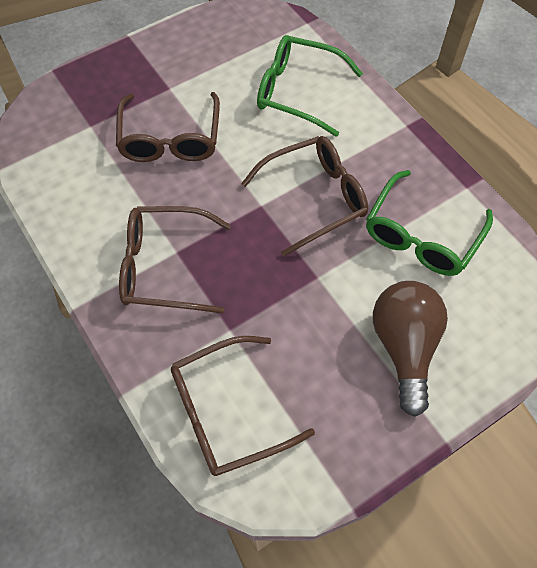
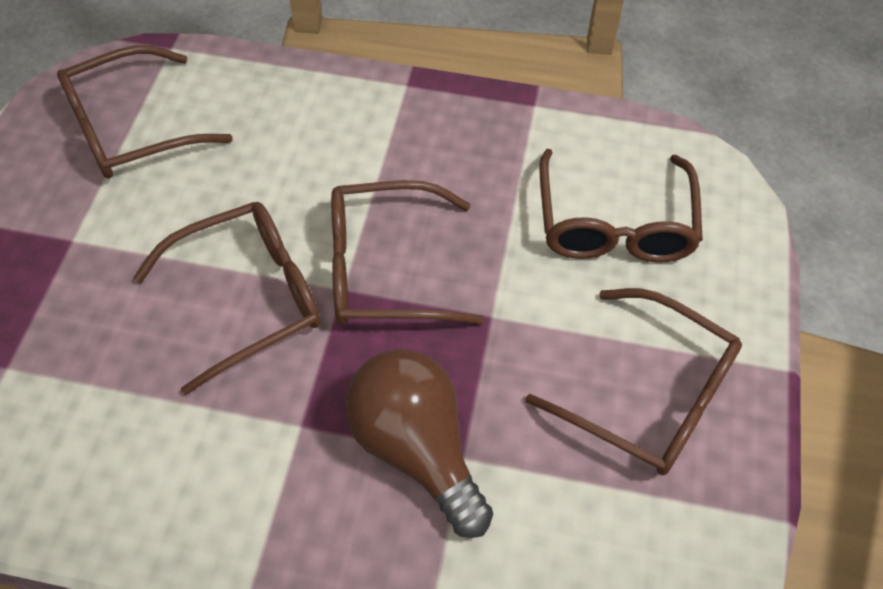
brown glasses: 4 -> 5
green glasses: 2 -> 0

